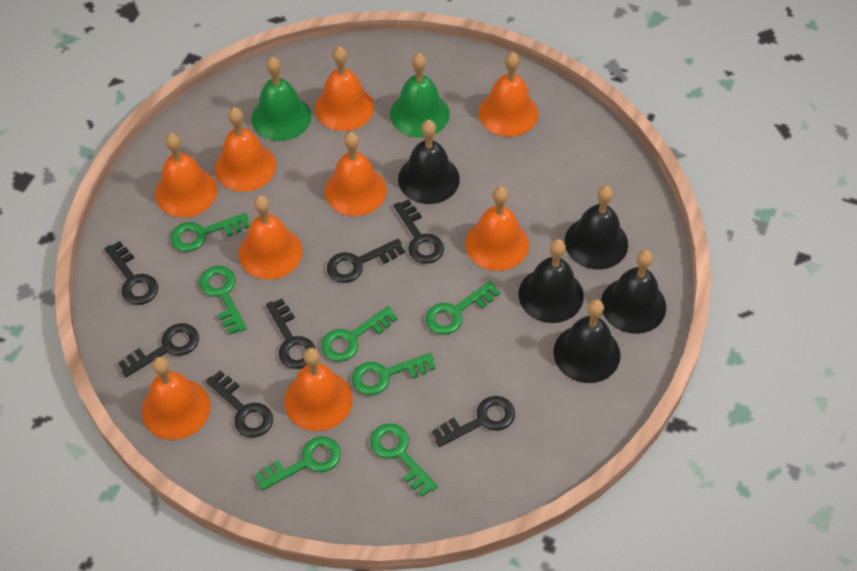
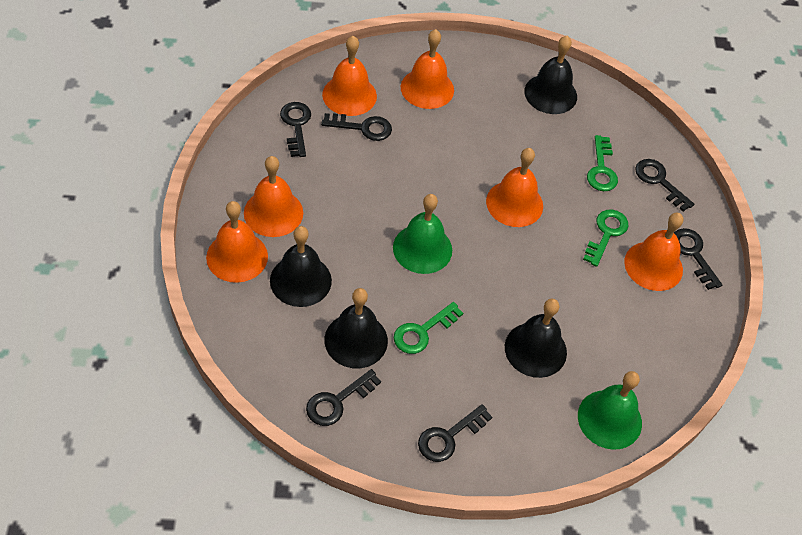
black bell: 5 -> 4
black key: 7 -> 6
green key: 7 -> 3
orange bell: 9 -> 6

